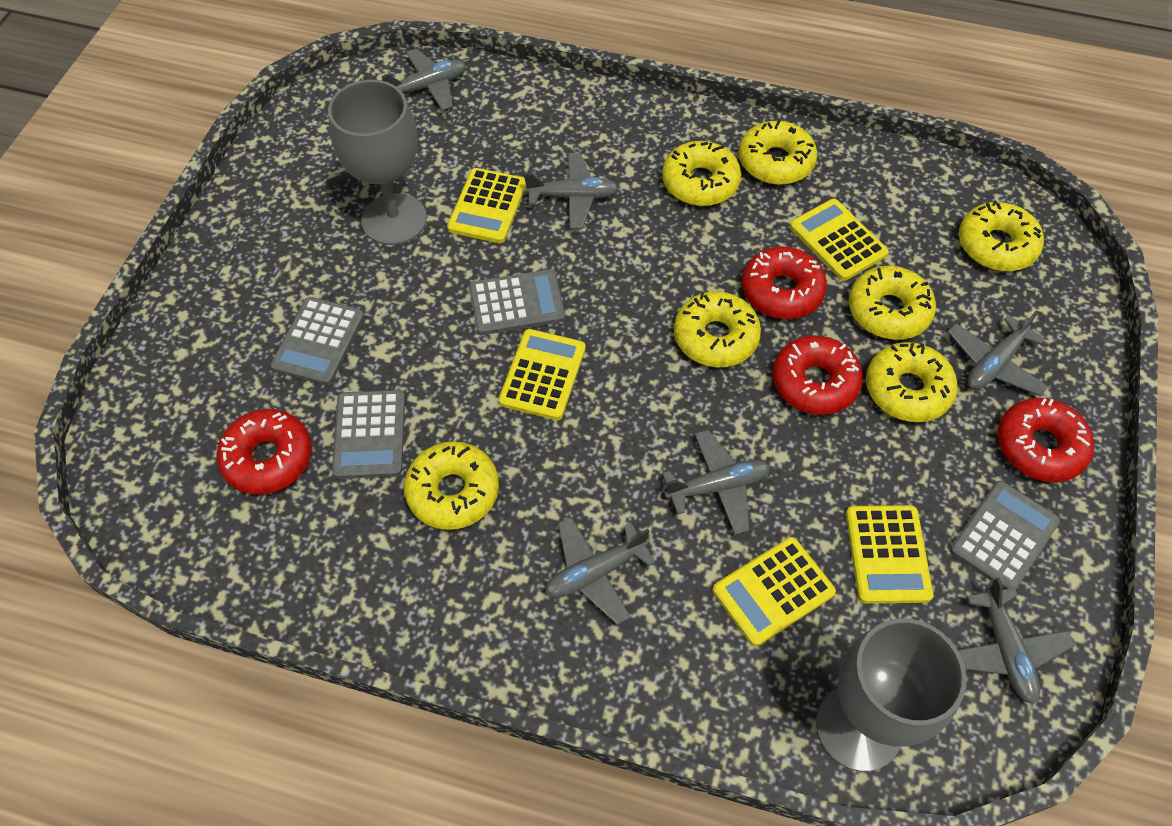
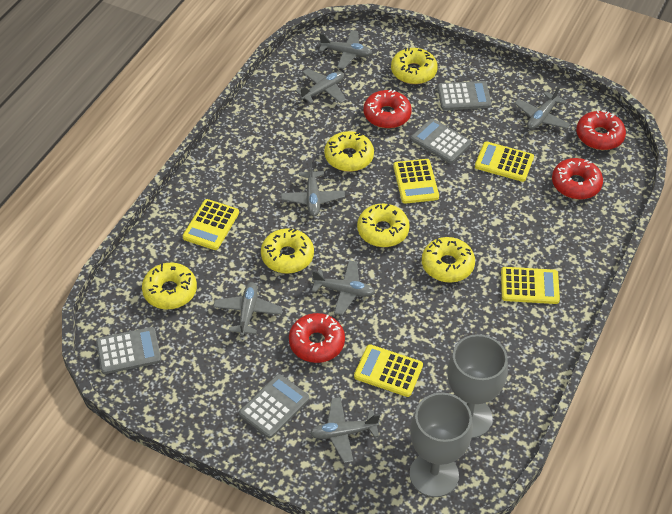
grey plane: 6 -> 7
yellow donut: 7 -> 6

